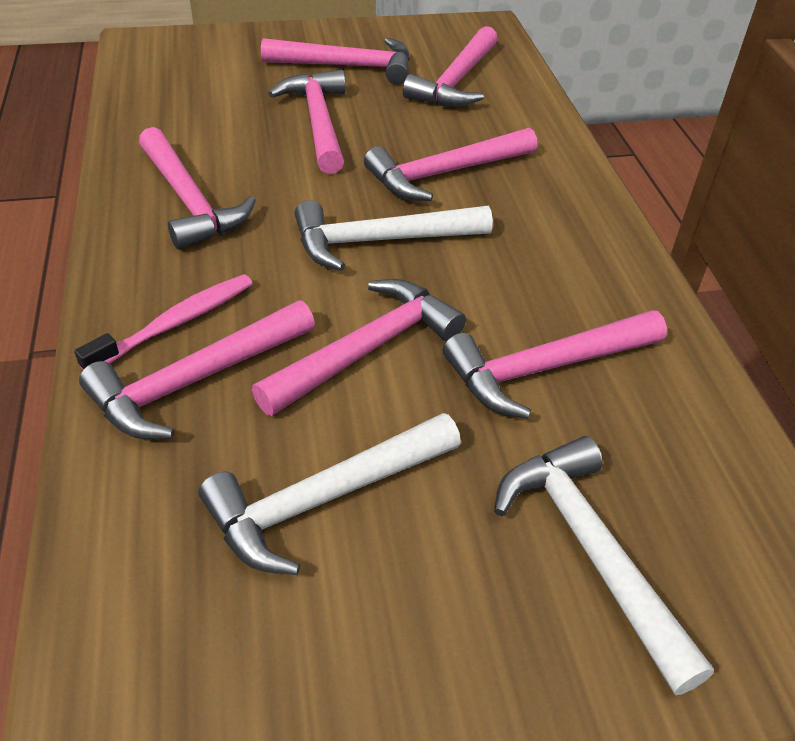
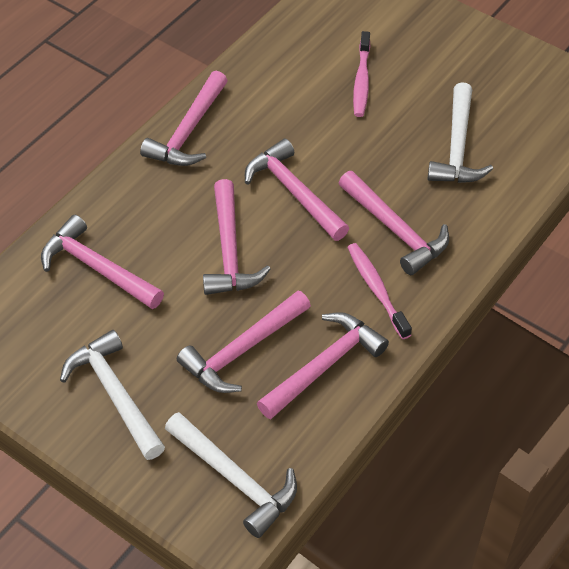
pink hammer: 8 -> 7
pink toothbrush: 1 -> 2

